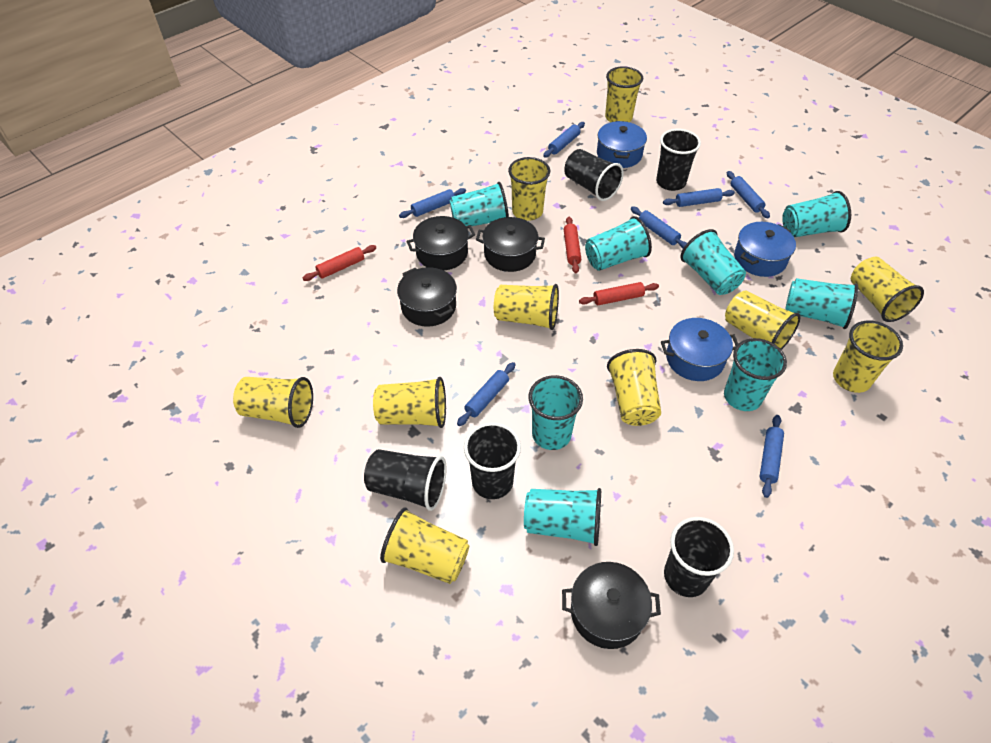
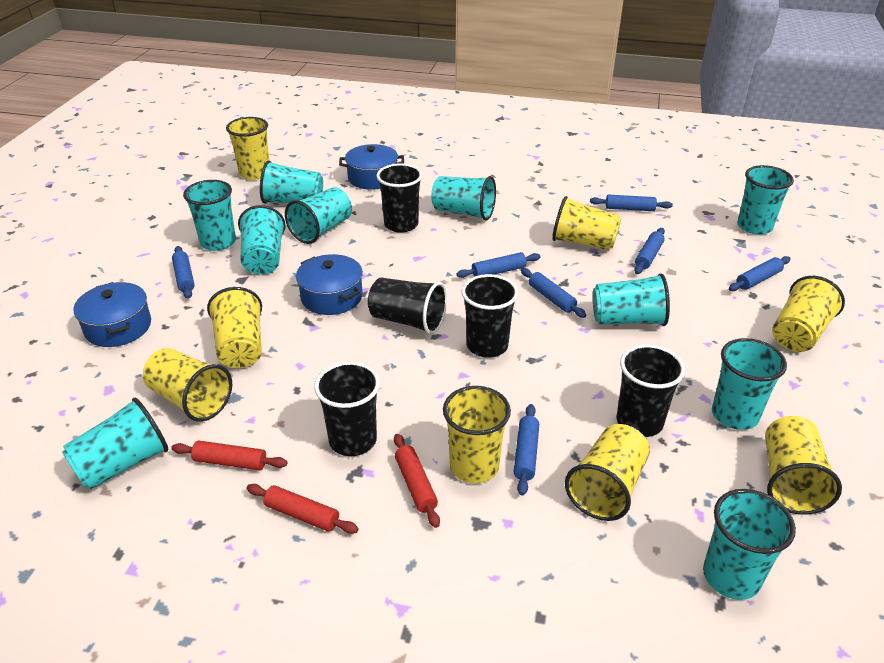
black pot: 4 -> 0
turquoise cup: 8 -> 10
yellow cup: 10 -> 8

